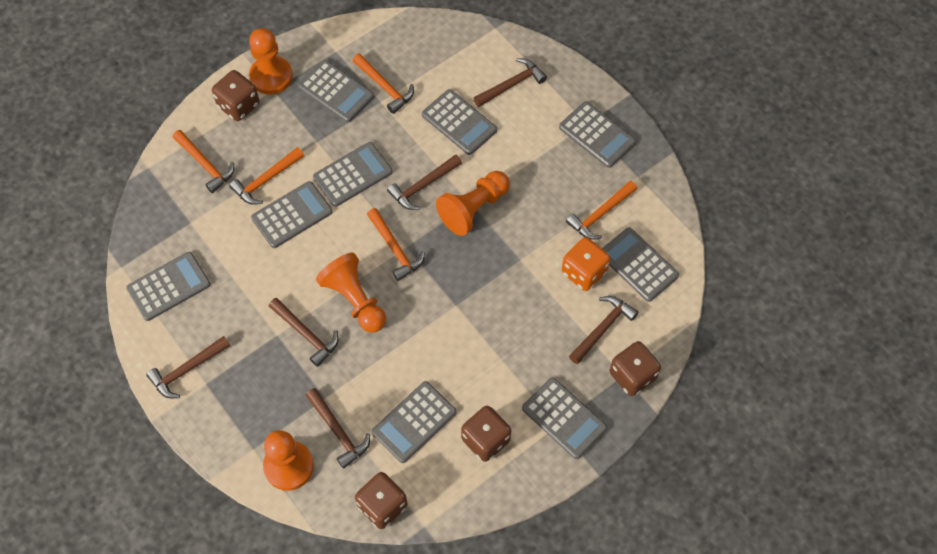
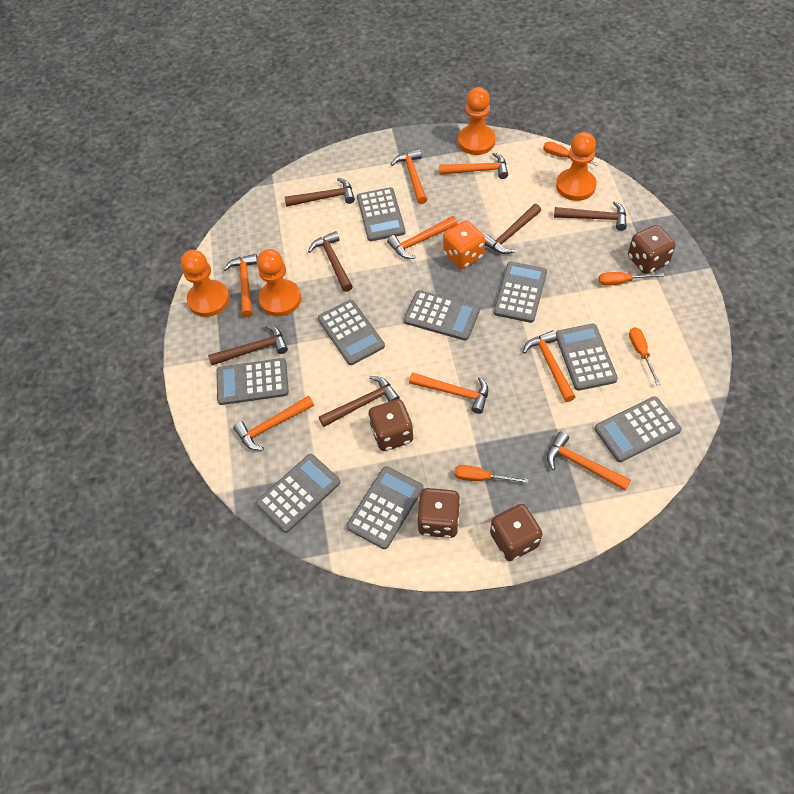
orange hammer: 5 -> 8
orange screwdriver: 0 -> 4

